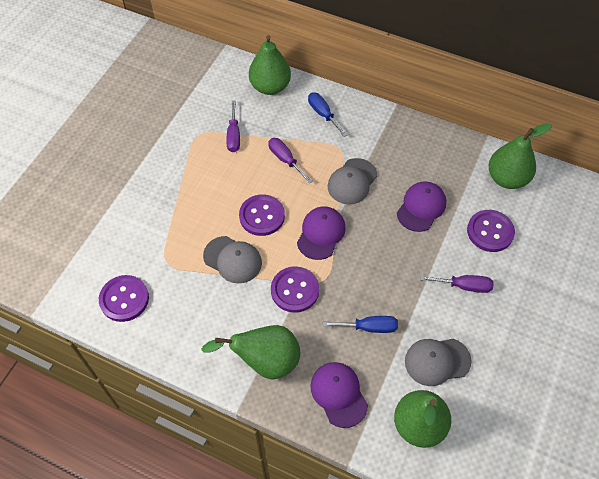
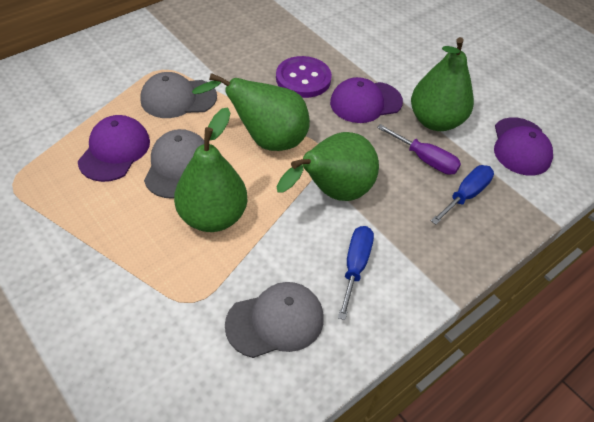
purple button: 4 -> 1
purple screwdriver: 3 -> 1

